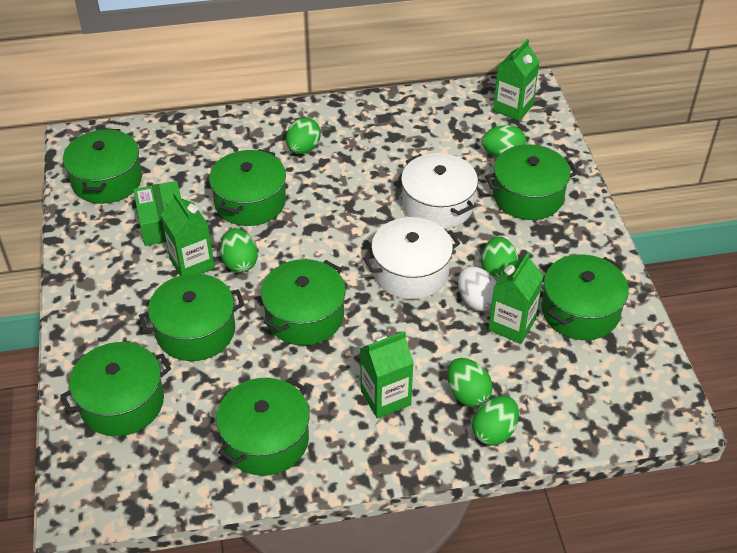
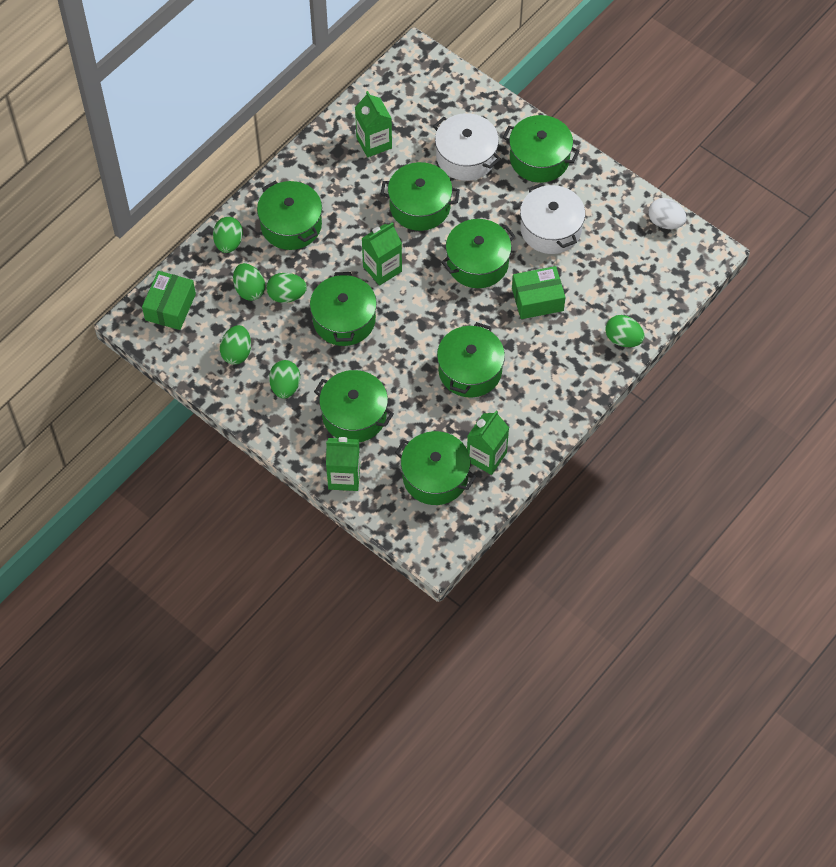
green box: 1 -> 2

